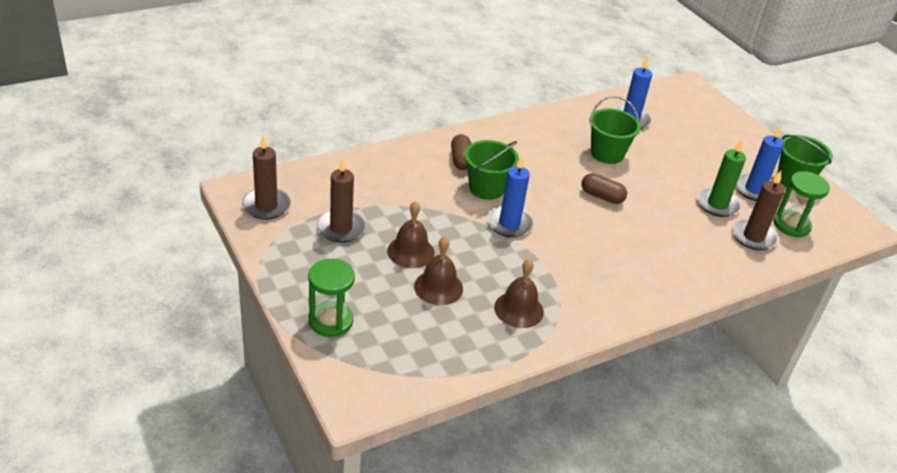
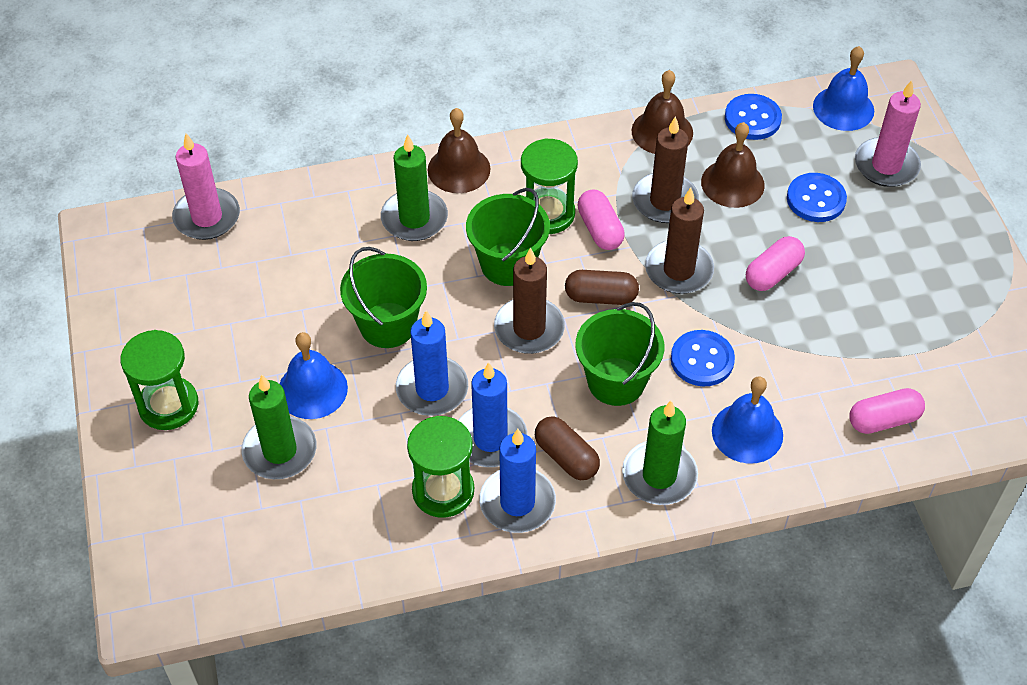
blue bell: 0 -> 3
blue button: 0 -> 3
green candle: 1 -> 3
green hourglass: 2 -> 3
pink candle: 0 -> 2
pink capsule: 0 -> 3

